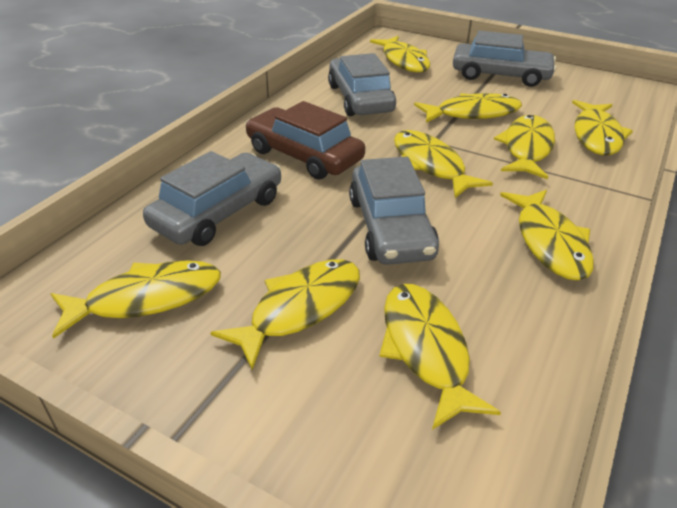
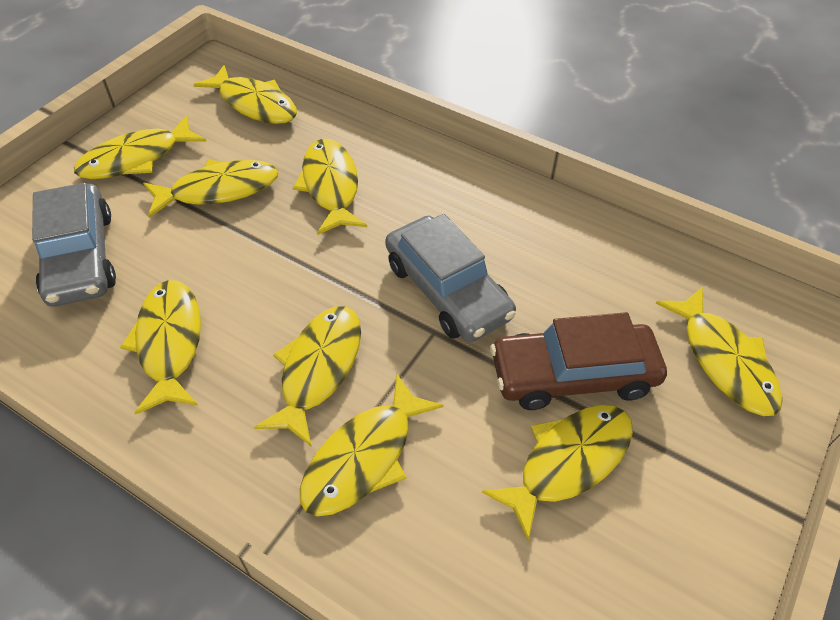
grey car: 4 -> 2

